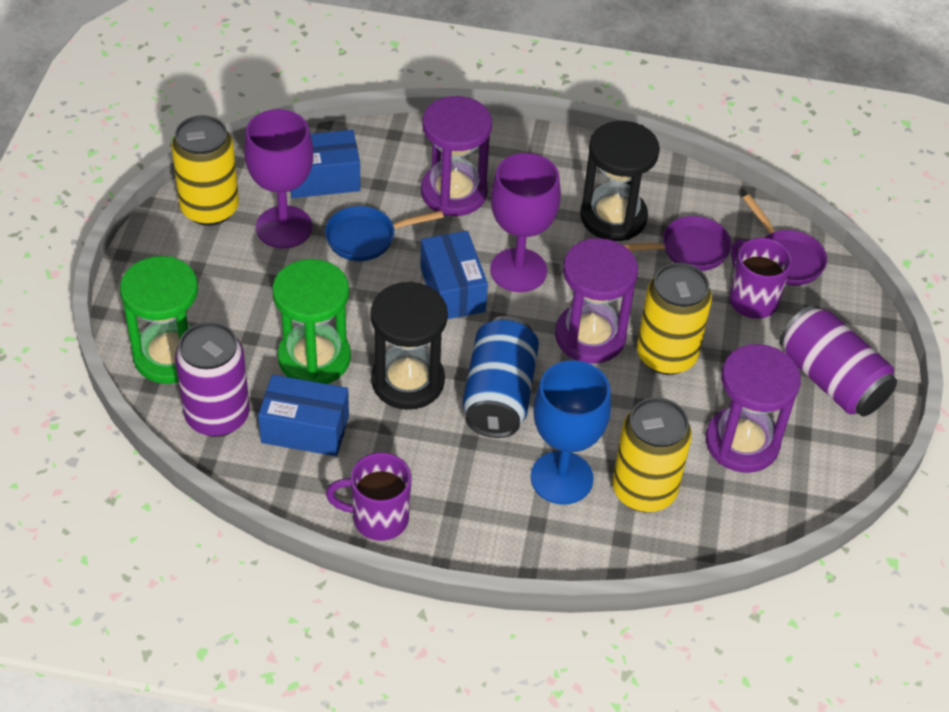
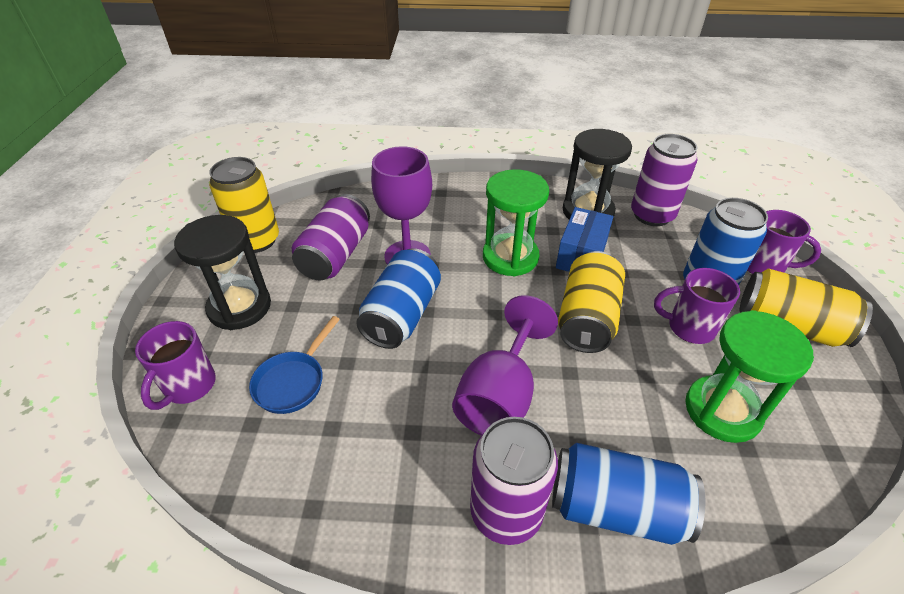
blue box: 3 -> 1
blue can: 1 -> 3
blue goblet: 1 -> 0
purple can: 2 -> 3
purple hourglass: 3 -> 0
purple mug: 2 -> 3
purple pan: 2 -> 0

